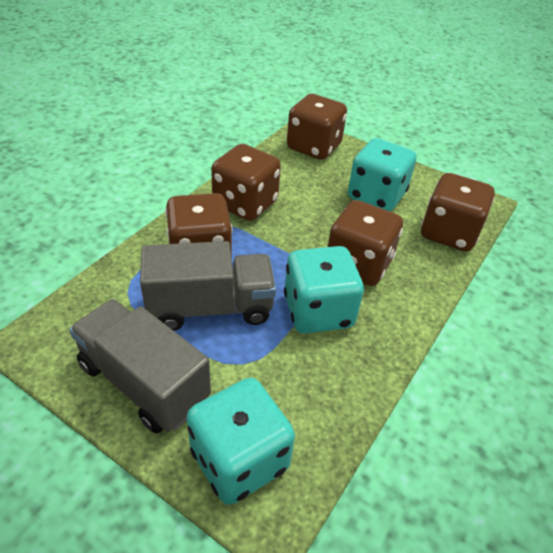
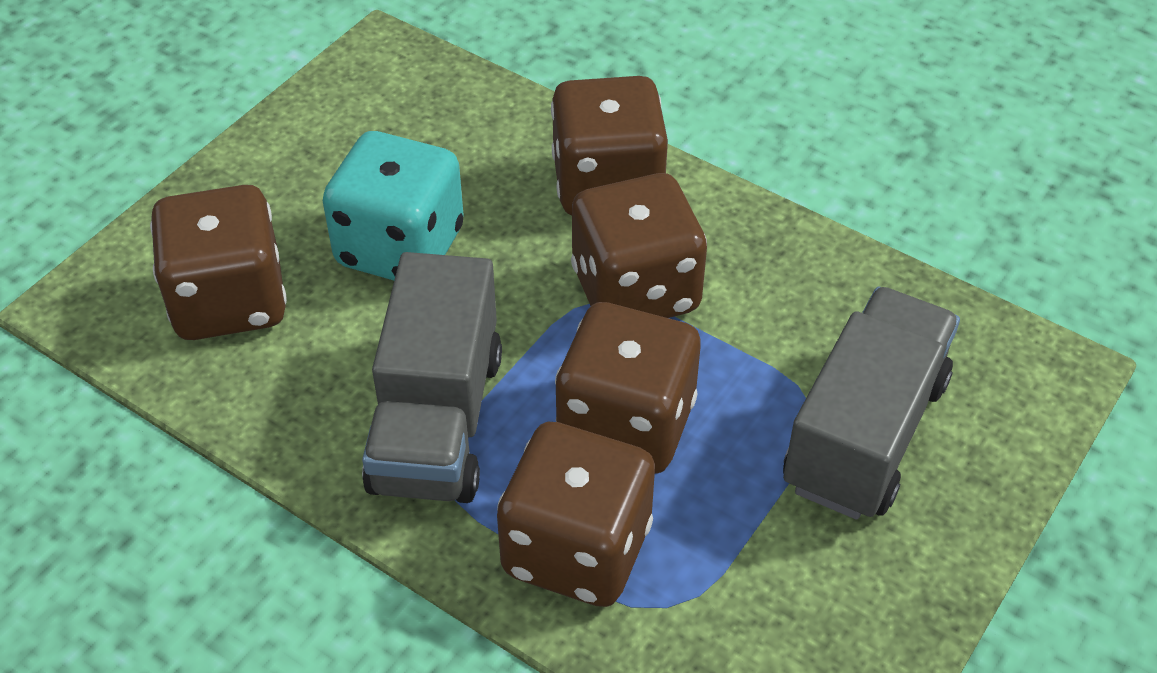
turquoise dice: 3 -> 1

